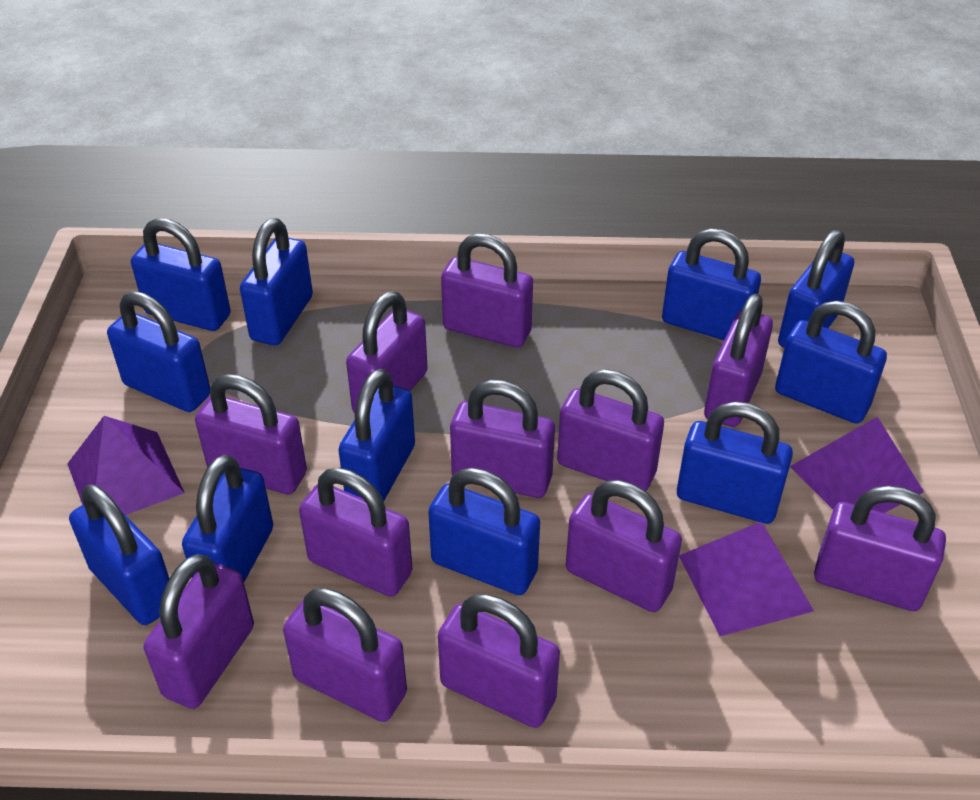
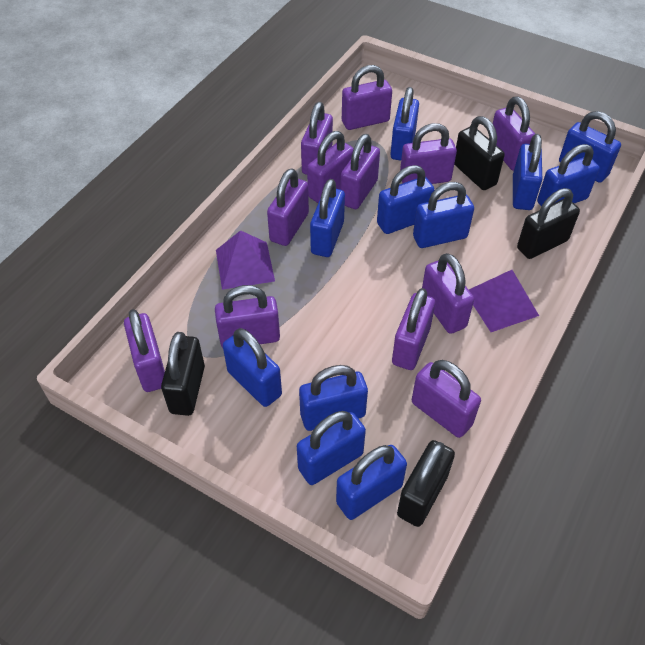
black padlock: 0 -> 4
purple pyramid: 3 -> 2

